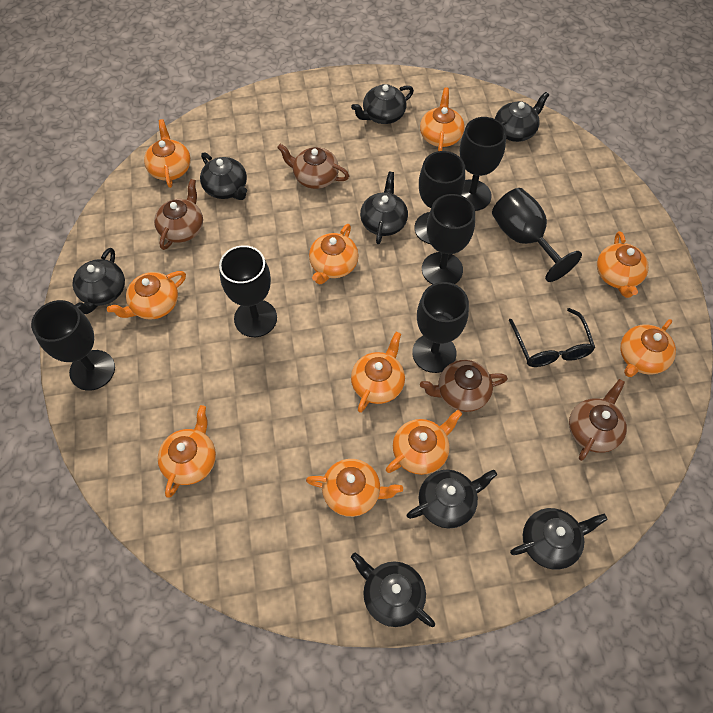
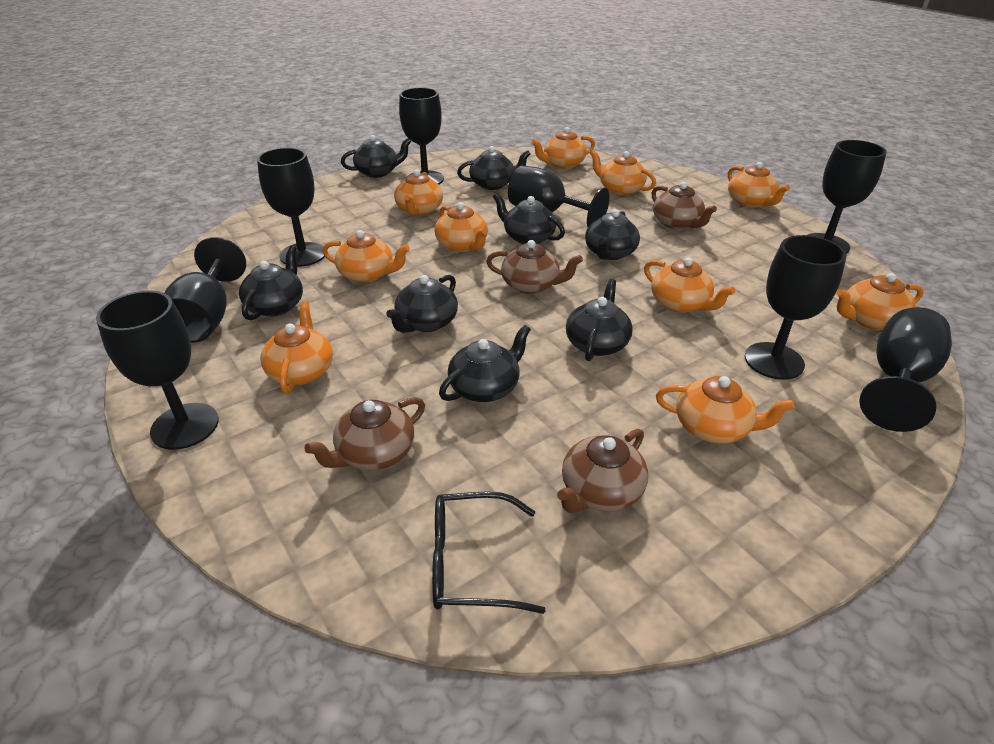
black goblet: 7 -> 8

